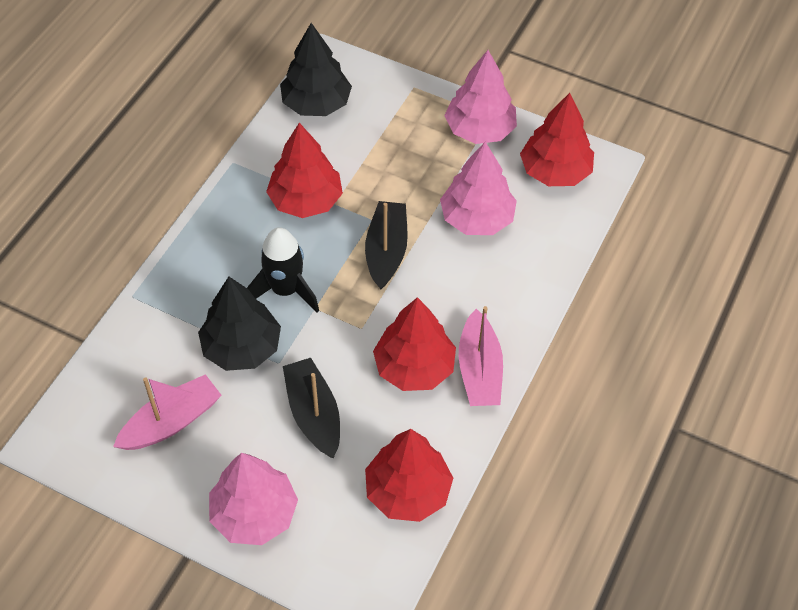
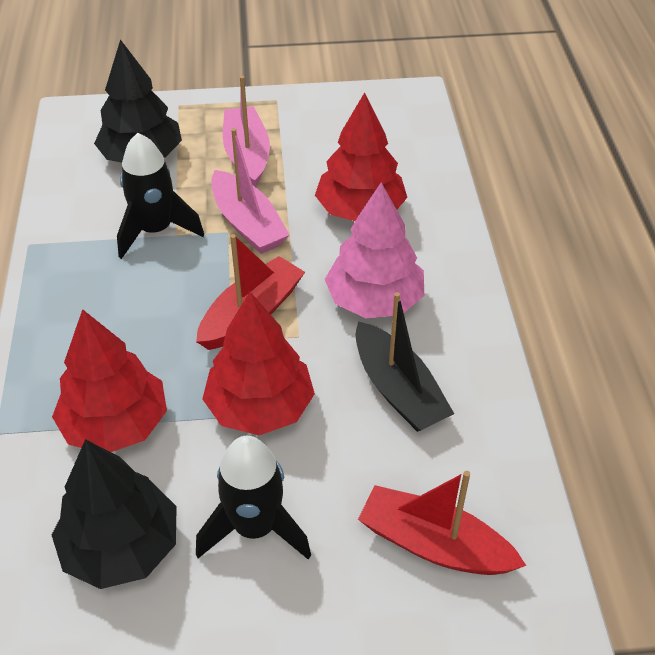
black boat: 2 -> 1
black rocket: 1 -> 2
pink tree: 3 -> 1
red boat: 0 -> 2
red tree: 4 -> 3

